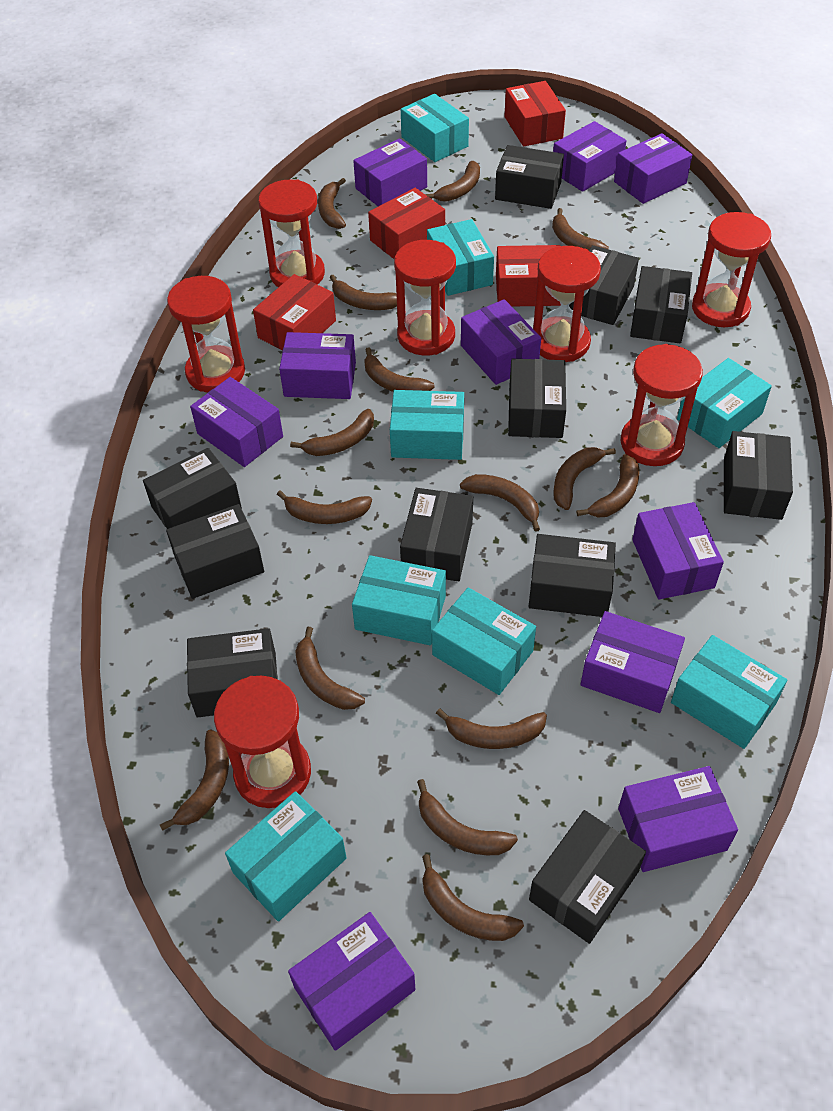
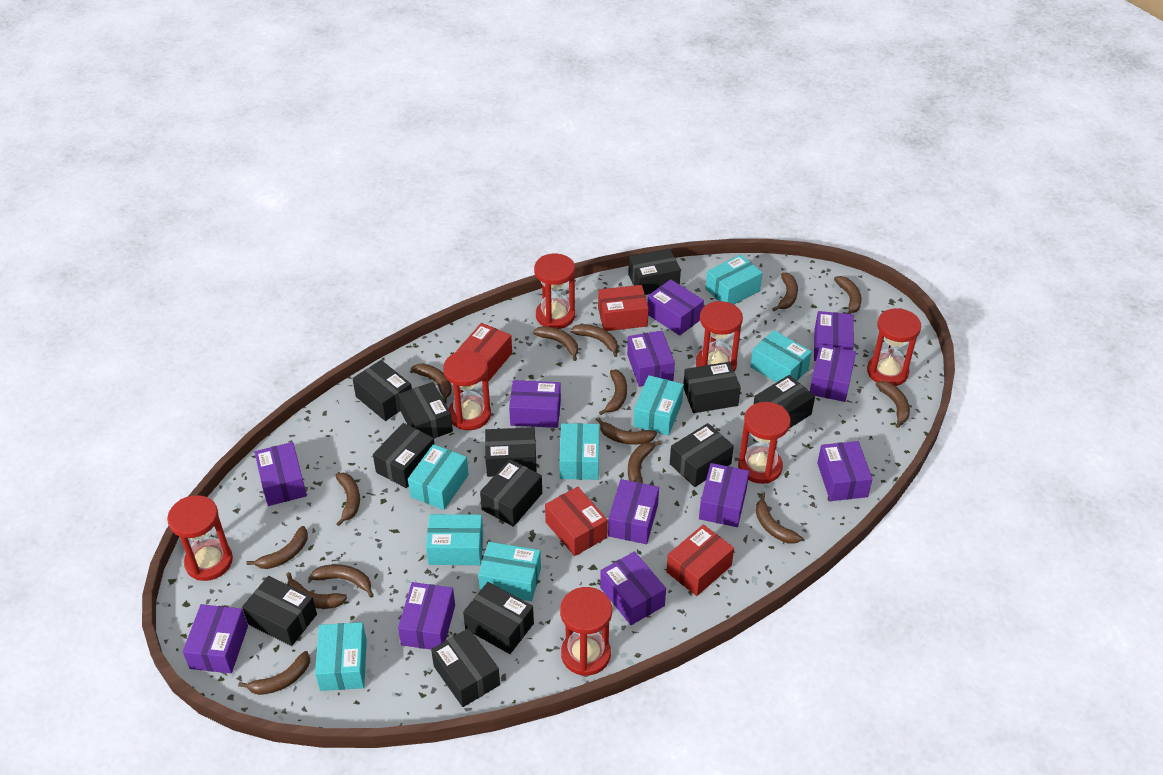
black box: 11 -> 12
purple box: 10 -> 12

